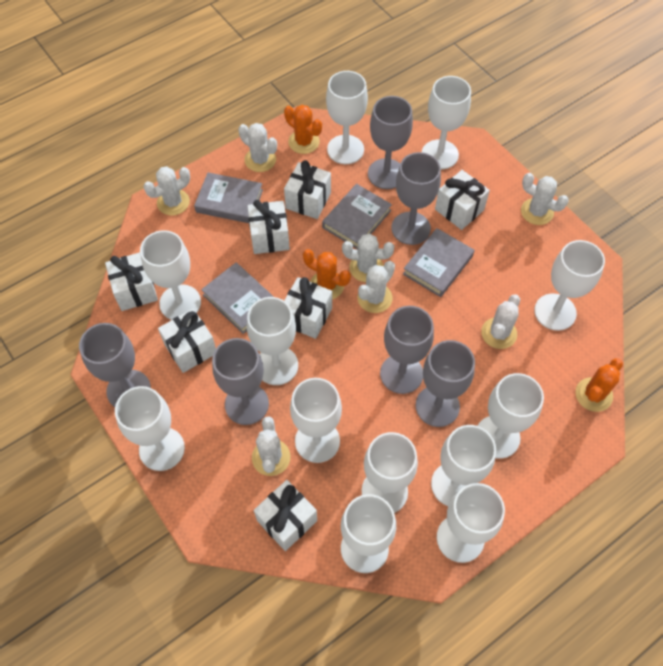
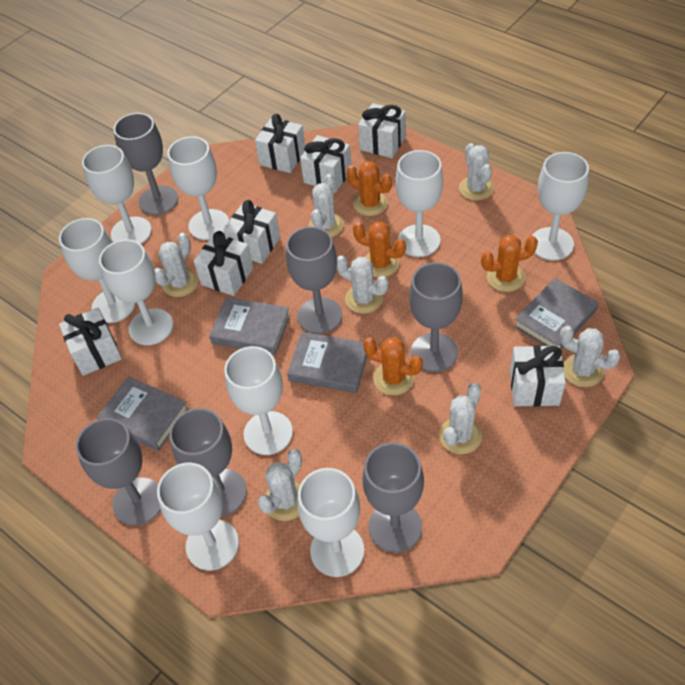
orange cactus: 3 -> 4
white goblet: 12 -> 9

